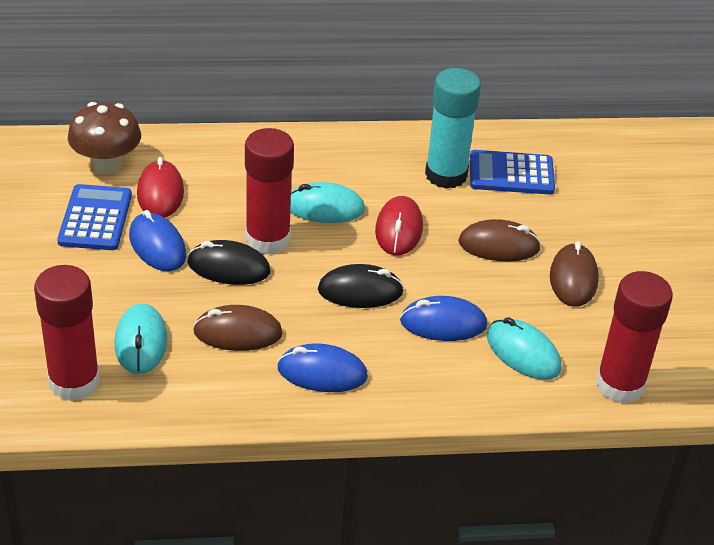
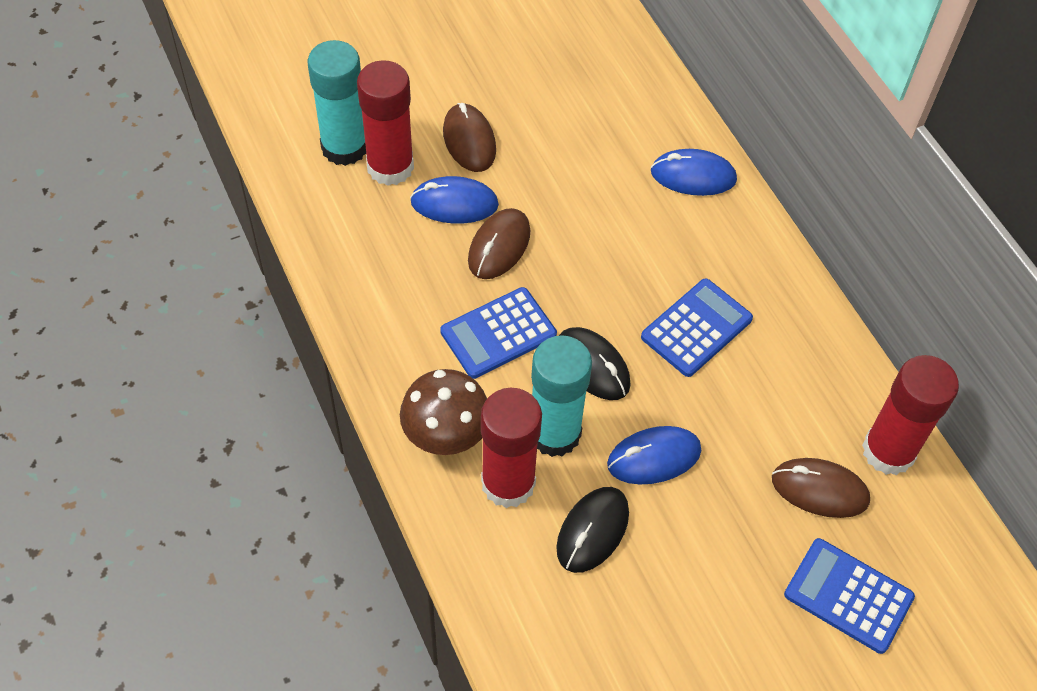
blue calculator: 2 -> 3
red mouse: 2 -> 0
turquoise glue stick: 1 -> 2
turquoise mouse: 3 -> 0

